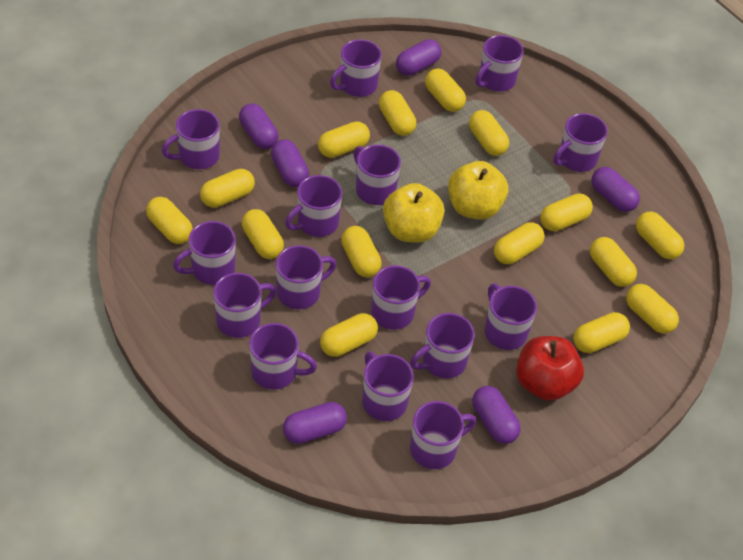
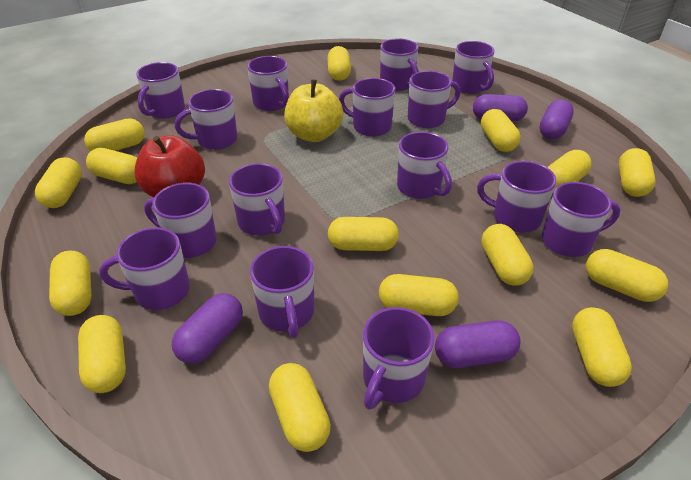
purple capsule: 6 -> 4
yellow apple: 2 -> 1

